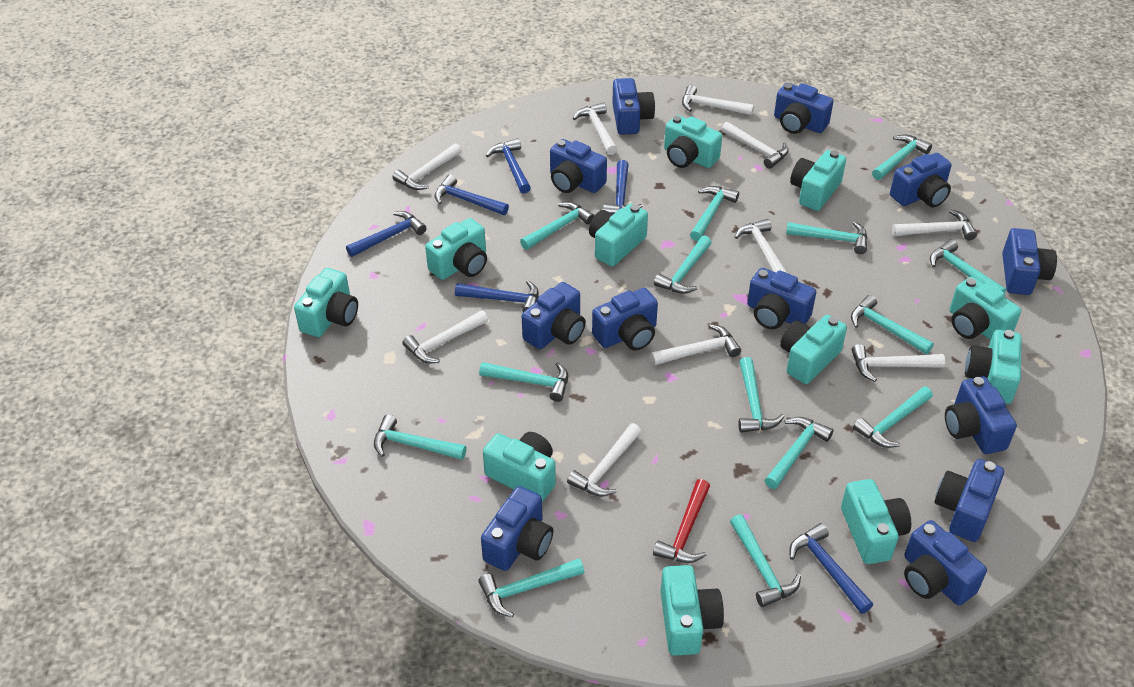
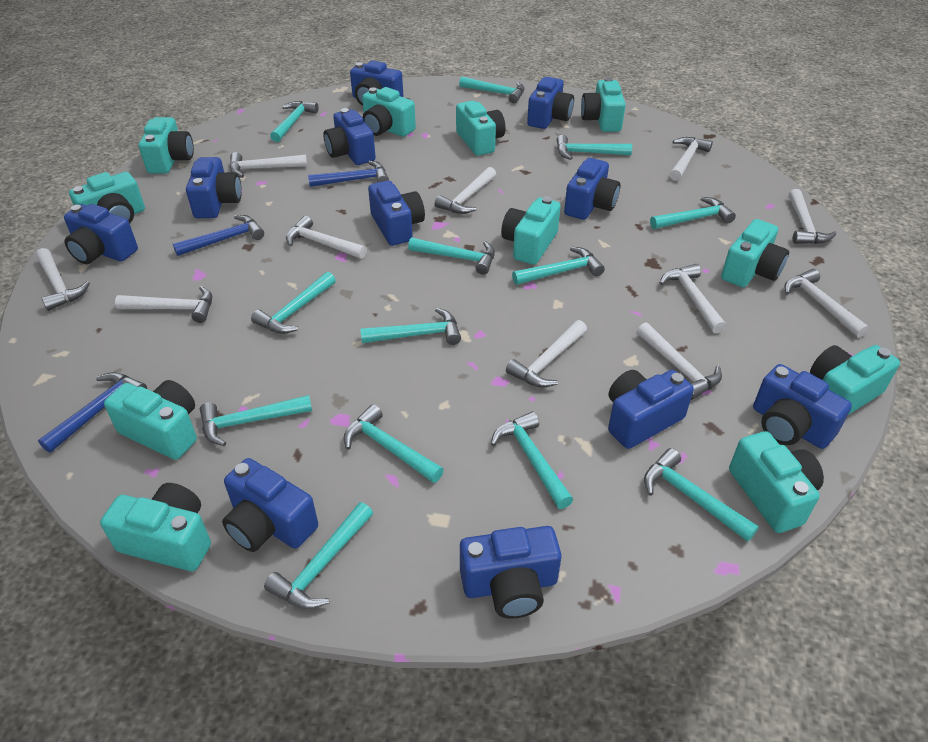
blue camera: 12 -> 11
blue hammer: 6 -> 3
red hammer: 1 -> 0
turquoise hammer: 14 -> 13
white hammer: 10 -> 11

